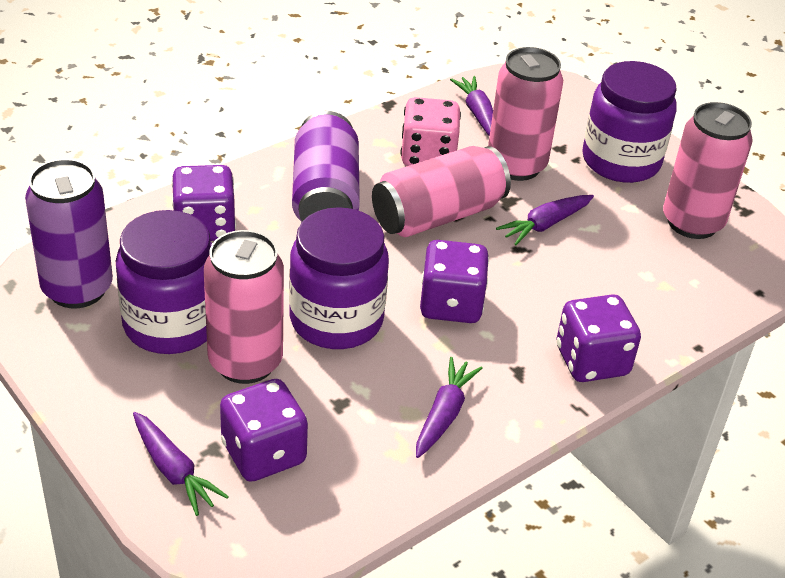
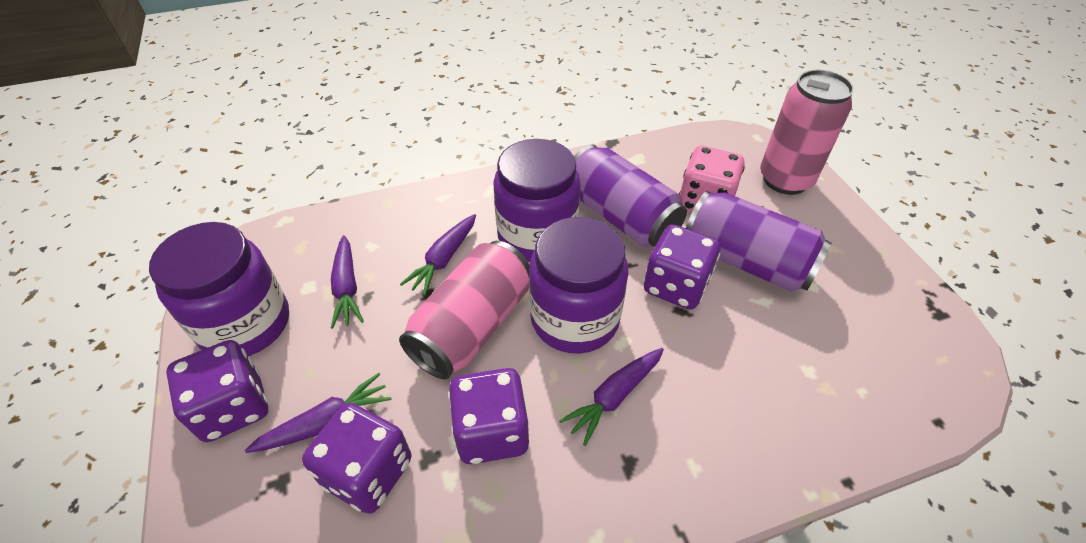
pink can: 4 -> 2

